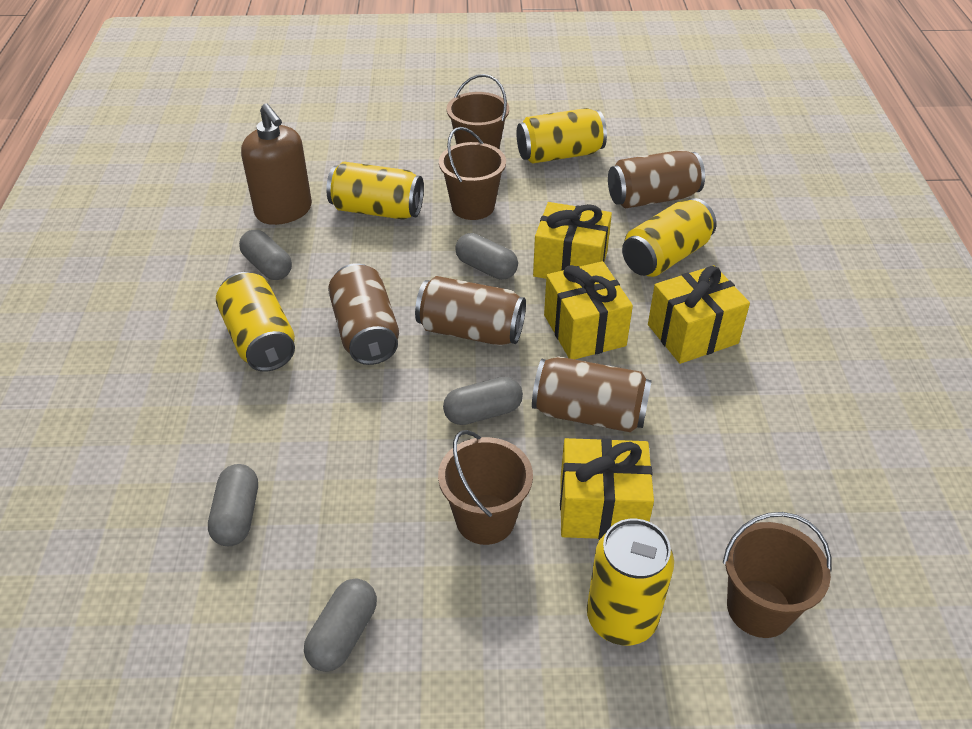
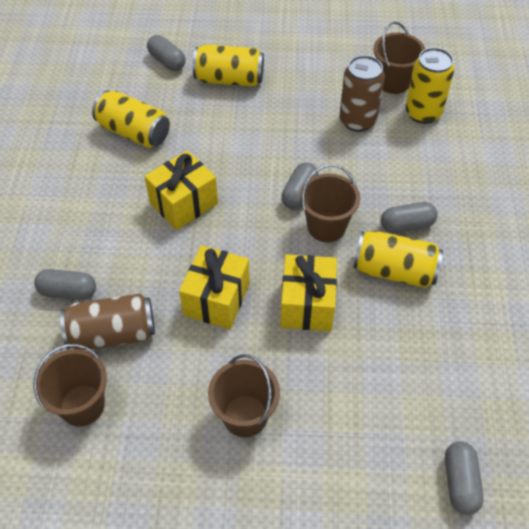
brown can: 4 -> 2
brown soap dispenser: 1 -> 0
yellow can: 5 -> 4
yellow gift: 4 -> 3

